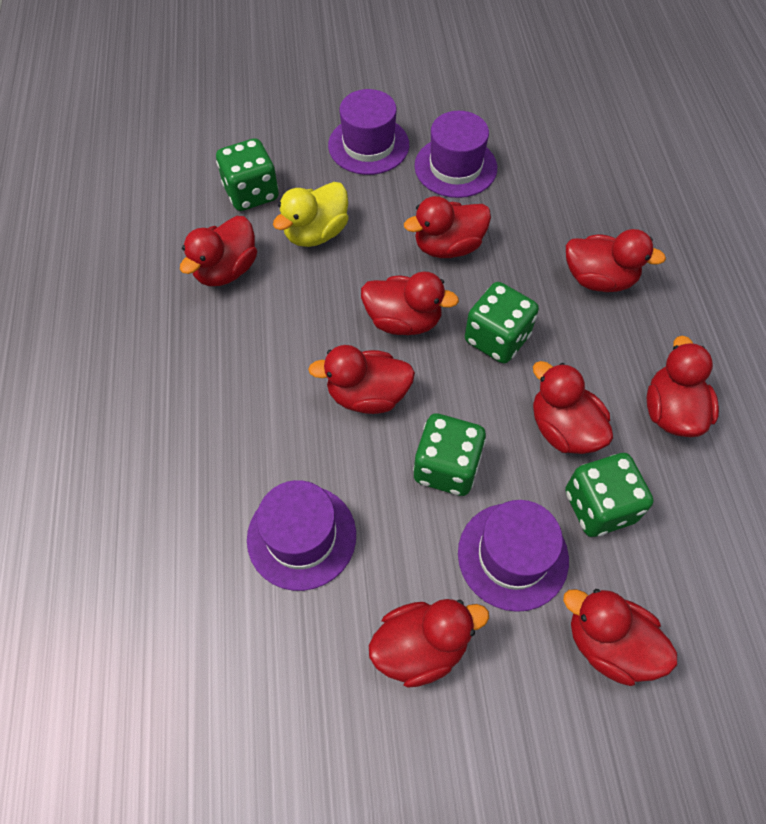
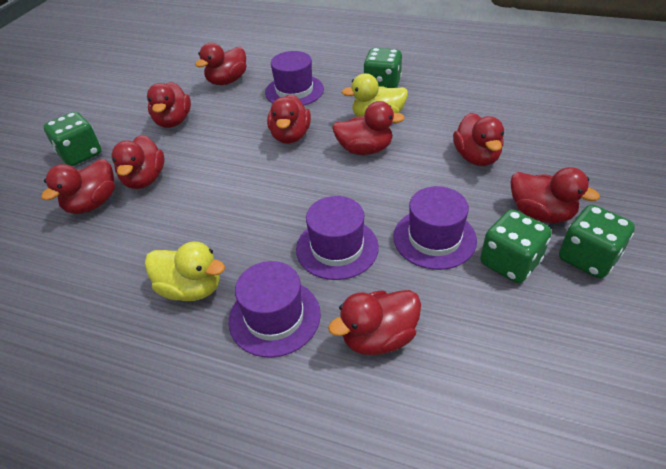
yellow duck: 1 -> 2

